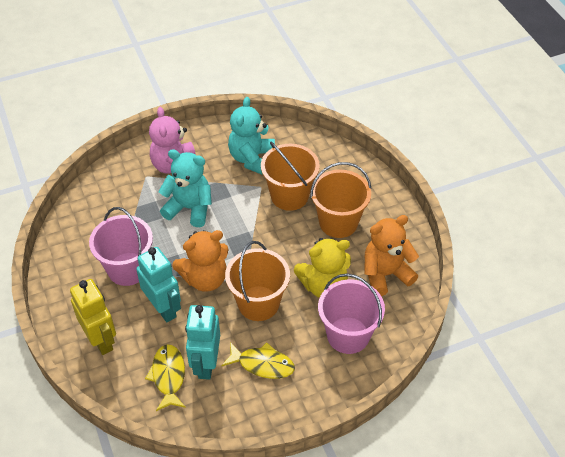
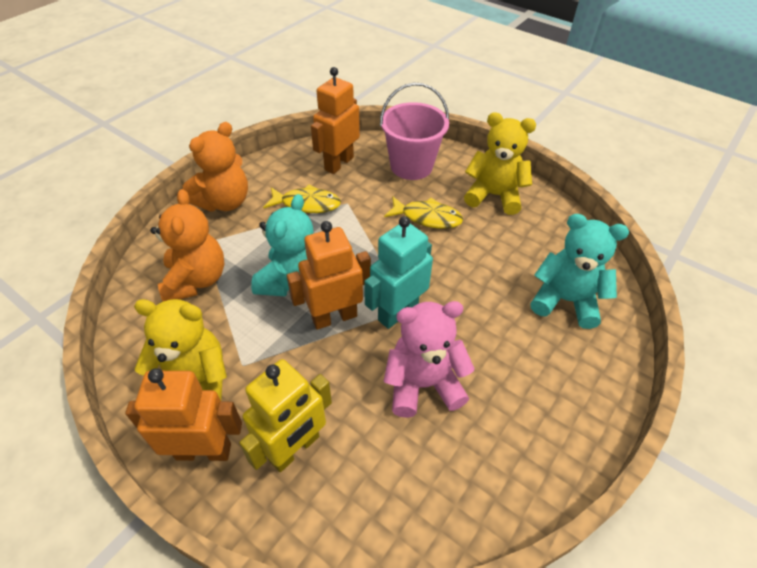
orange bucket: 3 -> 0
orange robot: 0 -> 3
pink bucket: 2 -> 1
turquoise robot: 2 -> 1
yellow teddy bear: 1 -> 2

